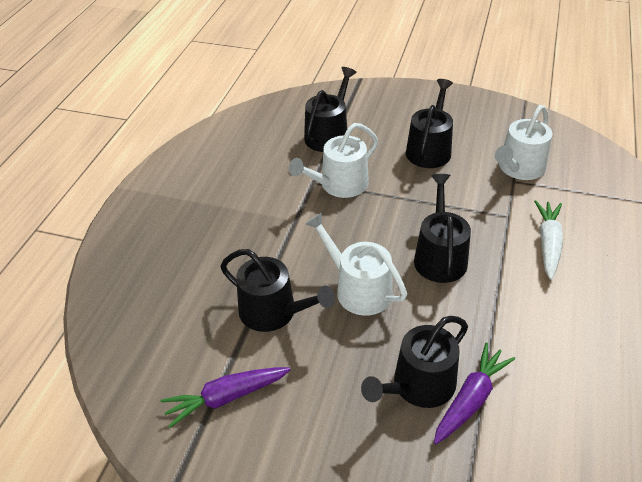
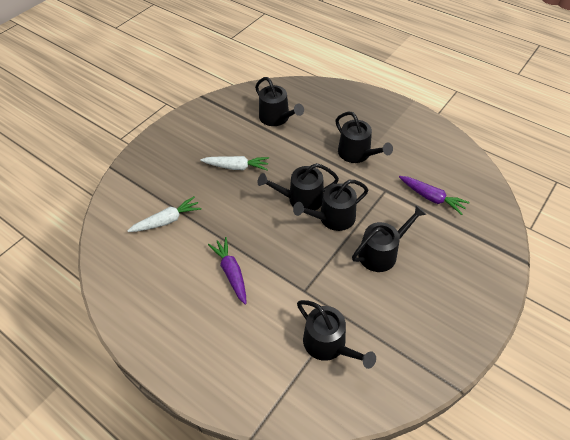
black watering can: 5 -> 6
white carrot: 1 -> 2
white watering can: 3 -> 0

